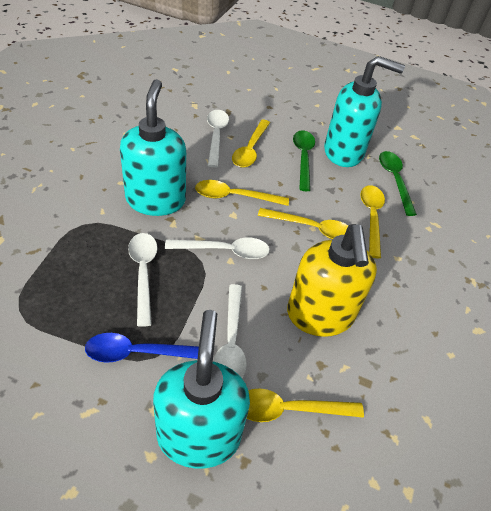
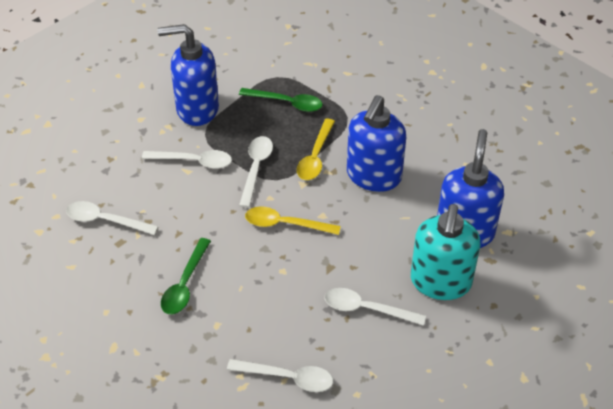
blue soap dispenser: 0 -> 3
blue spoon: 1 -> 0
turquoise soap dispenser: 3 -> 1
white spoon: 4 -> 5
yellow soap dispenser: 1 -> 0
yellow spoon: 5 -> 2

